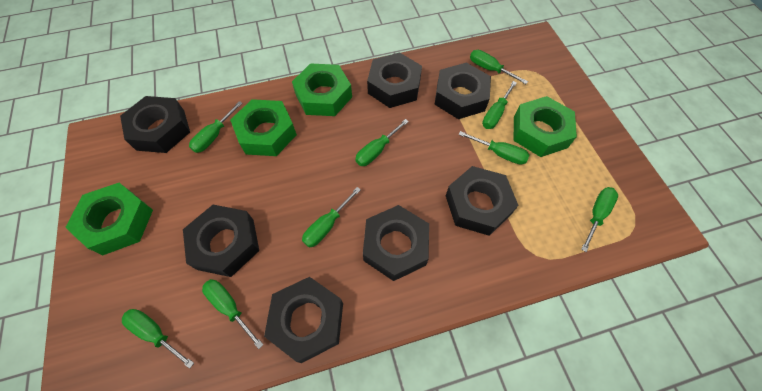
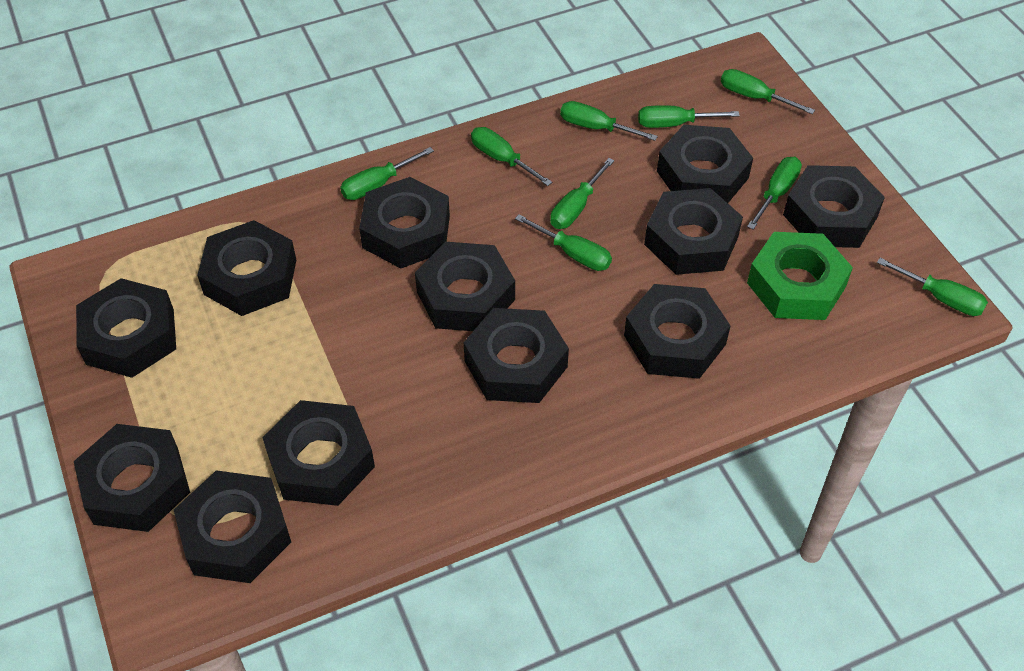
black nut: 7 -> 12
green nut: 4 -> 1

